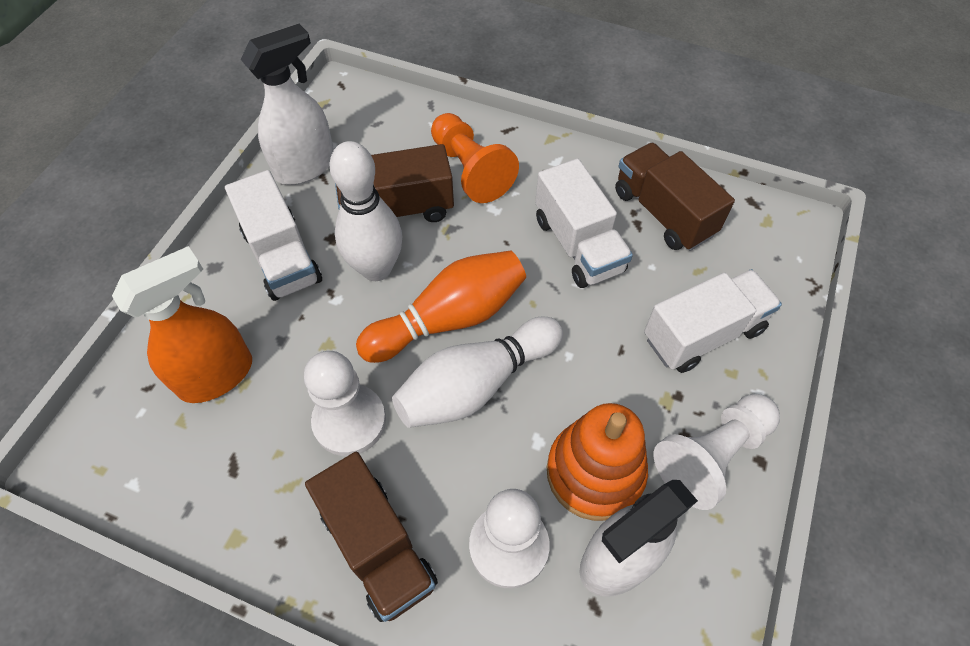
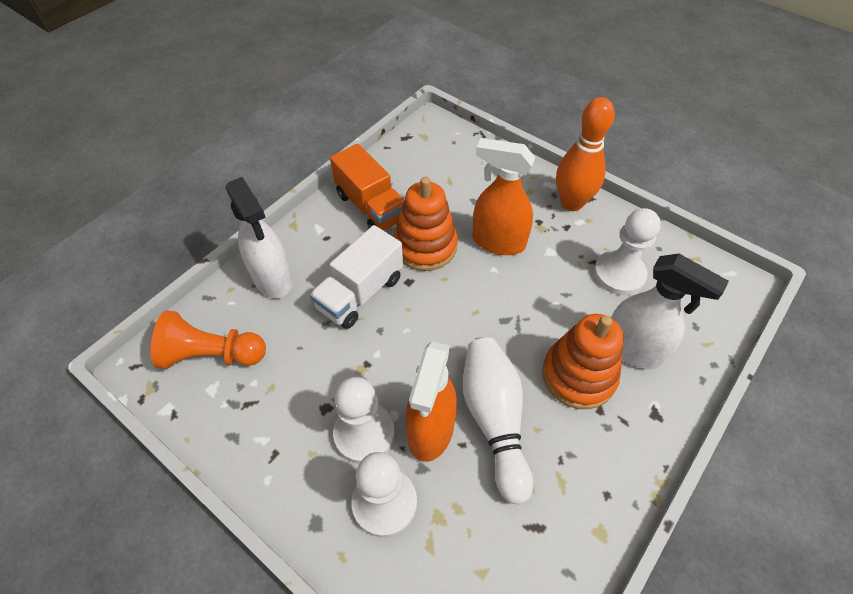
brown truck: 3 -> 0
orange spray bottle: 1 -> 2
orange stacking toy: 1 -> 2
orange truck: 0 -> 1
white bowling pin: 2 -> 1
white truck: 3 -> 1

